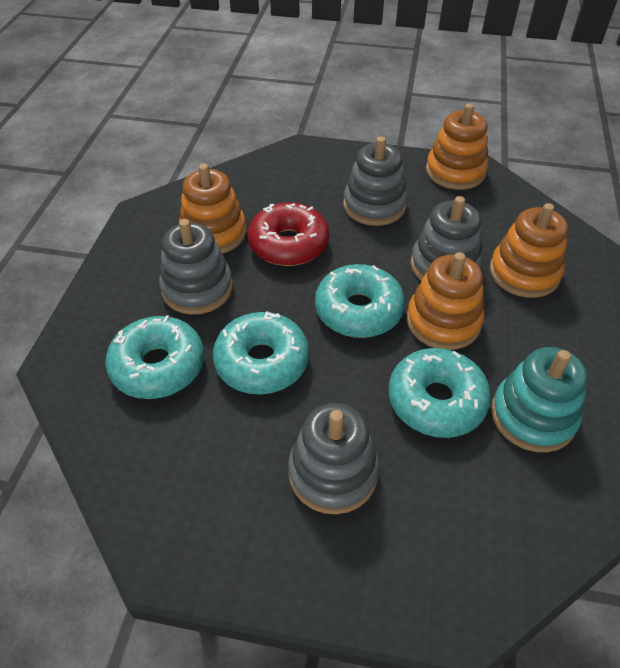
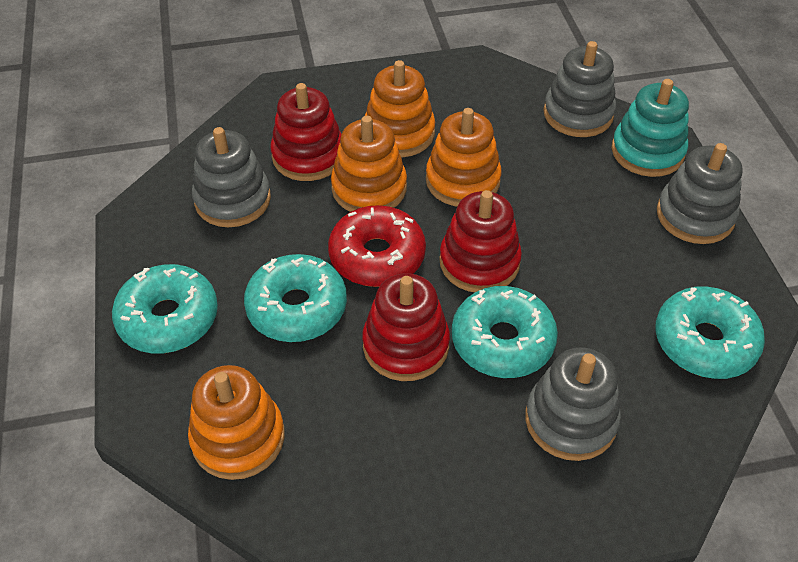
red stacking toy: 0 -> 3

